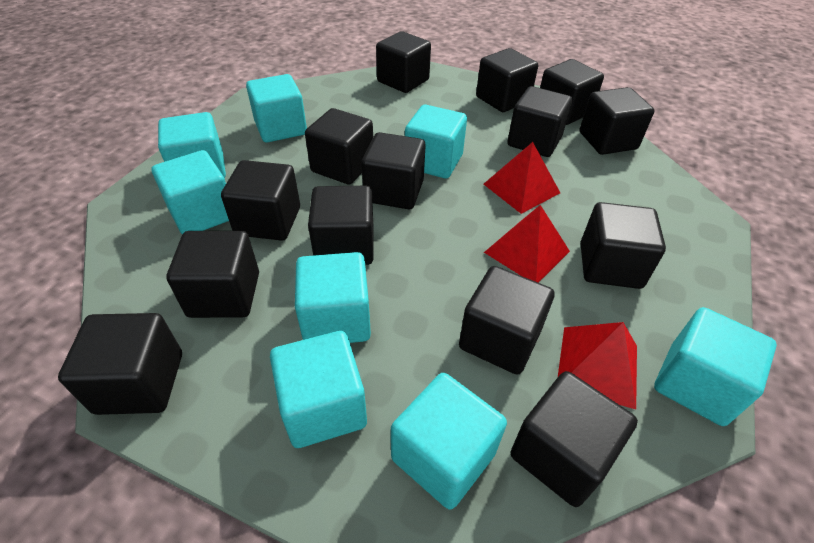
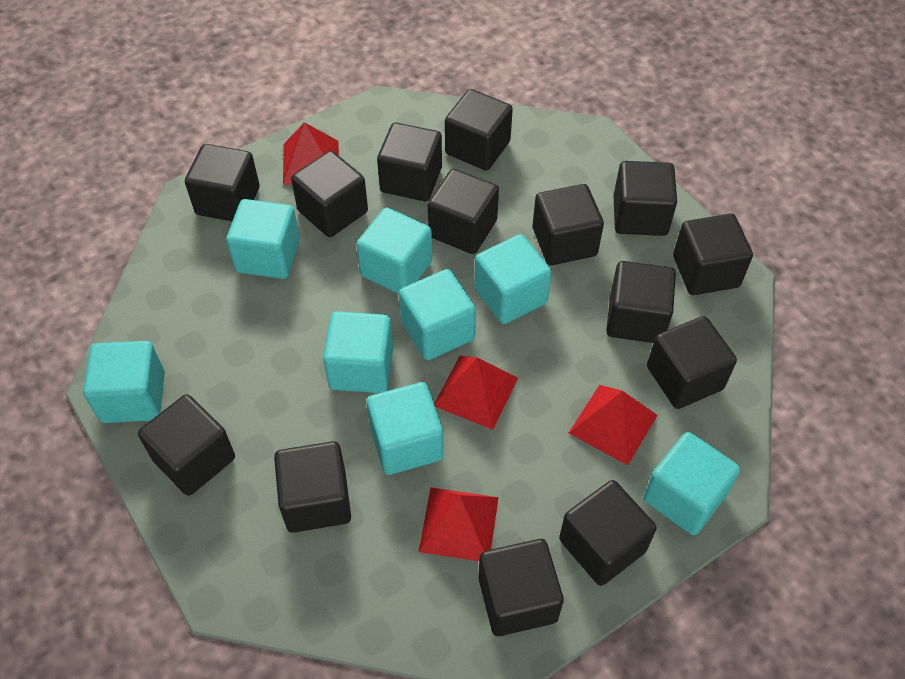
red pyramid: 3 -> 4

